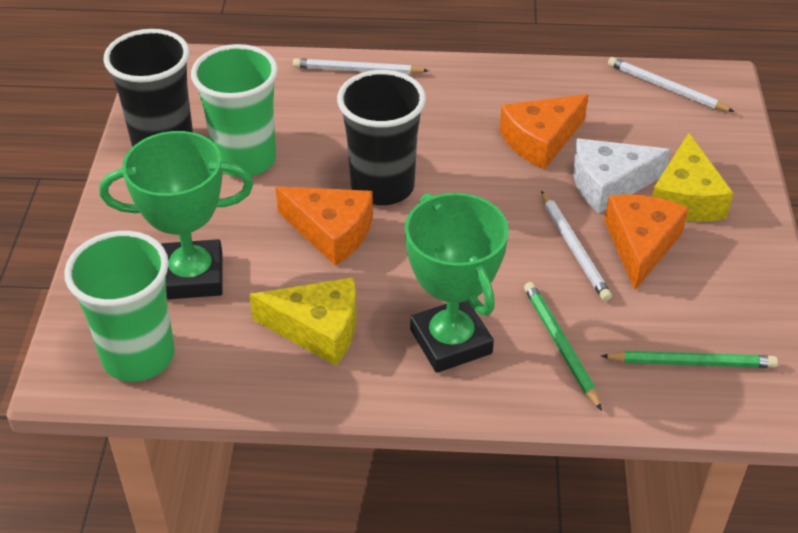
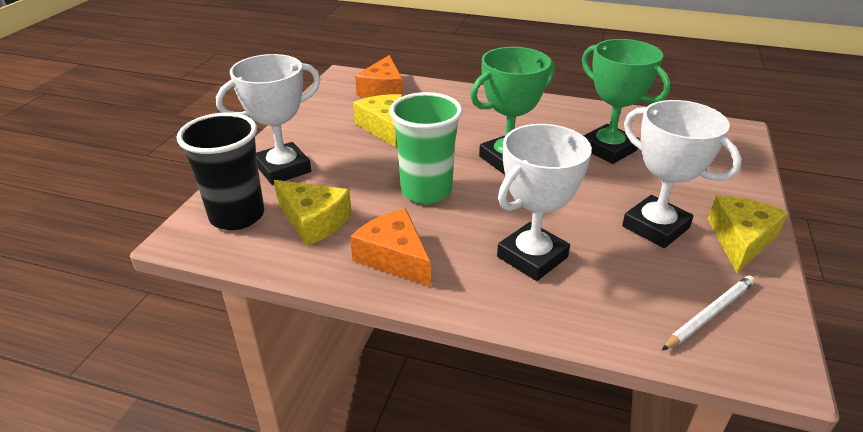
black cup: 2 -> 1
green cup: 2 -> 1
green pencil: 2 -> 0
orange cheese: 3 -> 2
white cheese: 1 -> 0
white pencil: 3 -> 1
white trophy: 0 -> 3
yellow cheese: 2 -> 3

